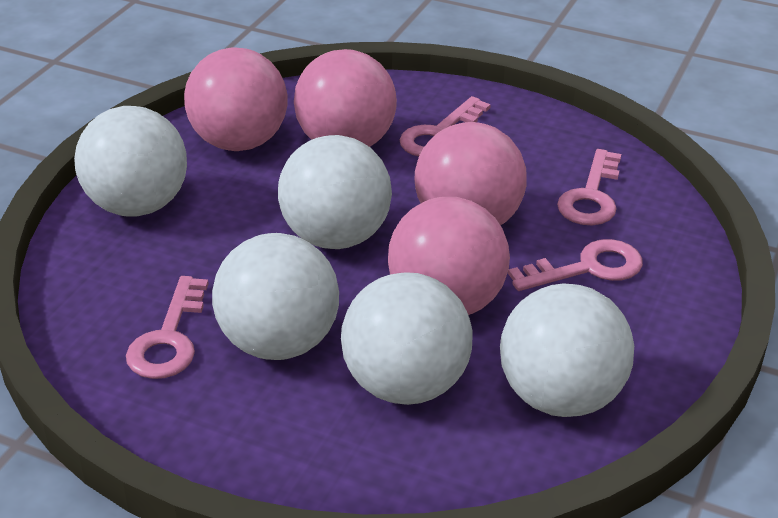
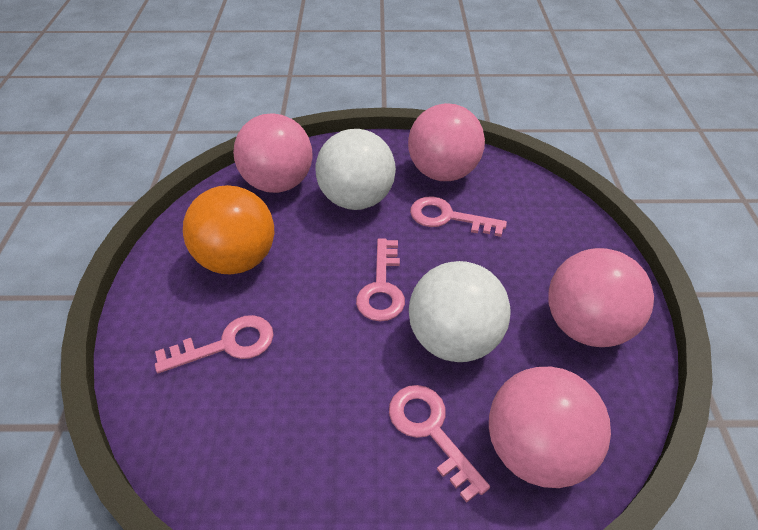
orange ball: 0 -> 1
white ball: 5 -> 2

